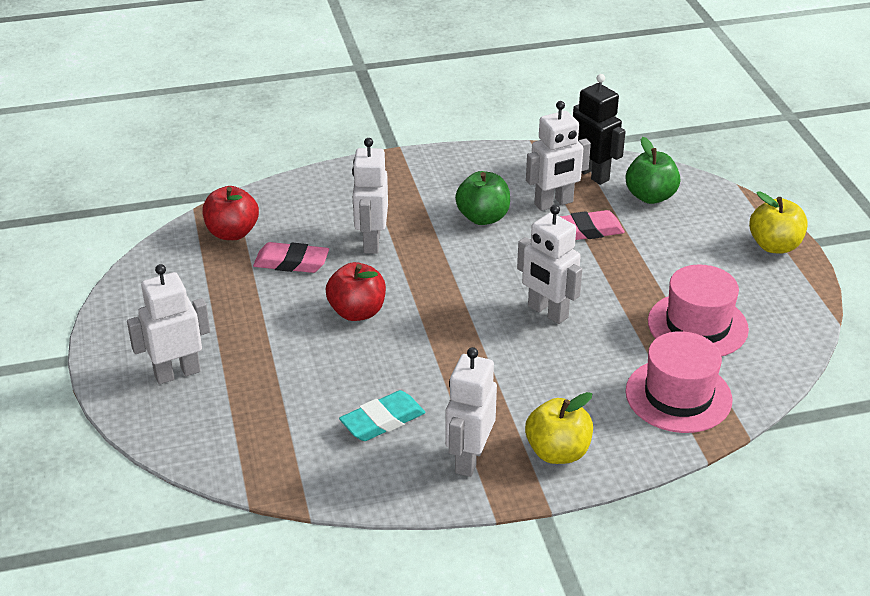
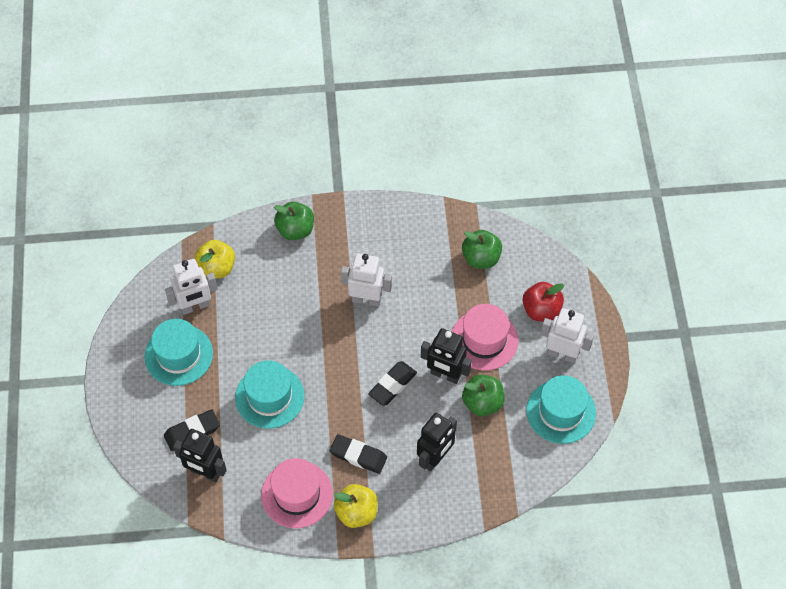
black eraser: 0 -> 3
black robot: 1 -> 3
green apple: 2 -> 3
pink eraser: 2 -> 0
red apple: 2 -> 1
turquoise eraser: 1 -> 0
turquoise hat: 0 -> 3
white robot: 5 -> 3

